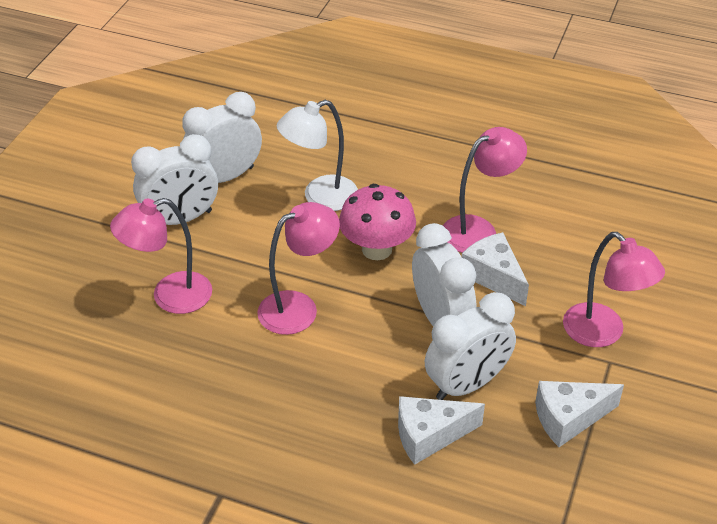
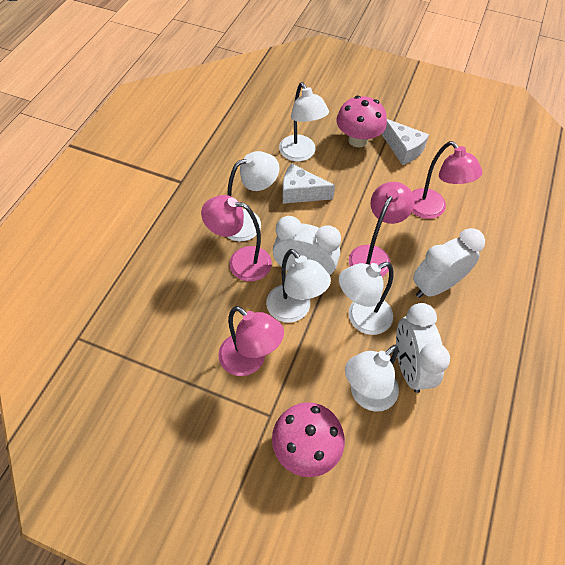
pink mushroom: 1 -> 2
white cheese: 3 -> 2
white clock: 4 -> 3
white lamp: 1 -> 5

